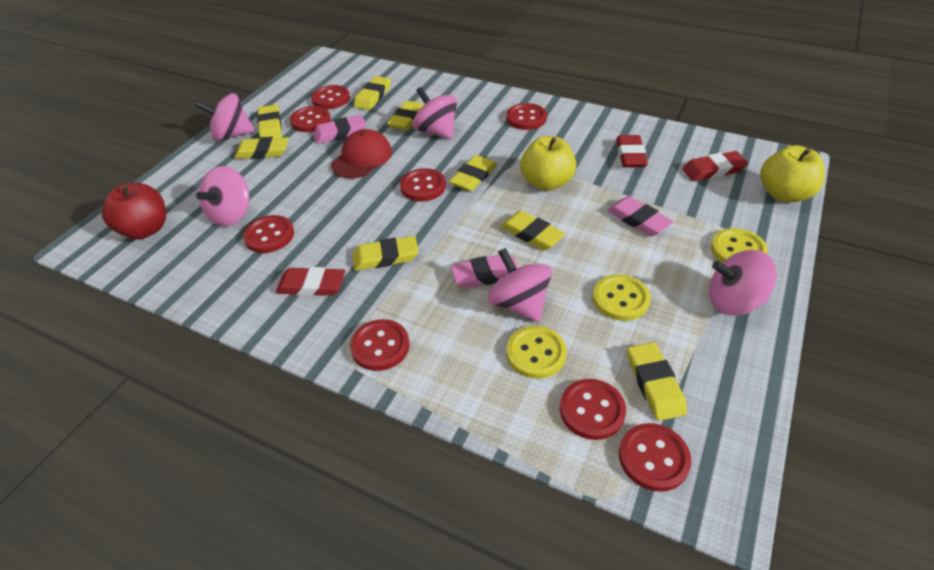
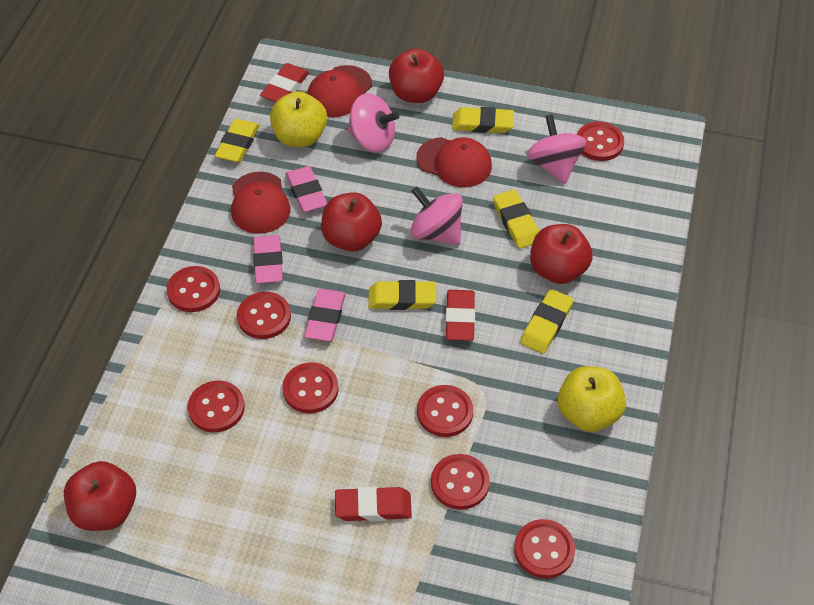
pink spinning top: 5 -> 3
red apple: 1 -> 4
red cap: 1 -> 3
yellow button: 3 -> 0
yellow eraser: 8 -> 5

